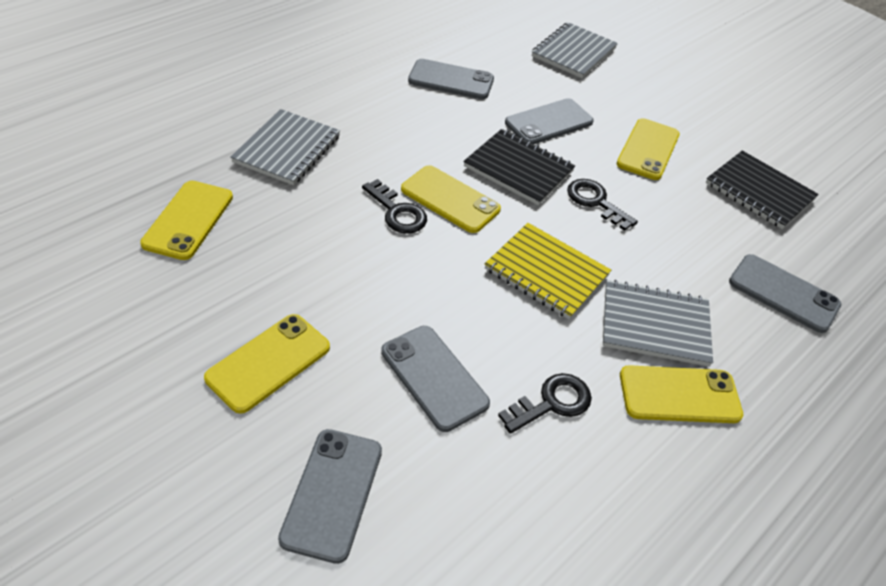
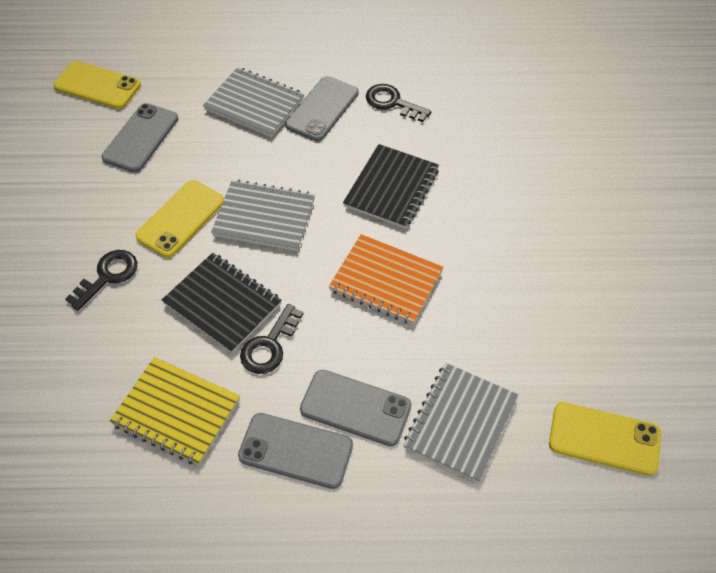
grey phone: 5 -> 4
orange notebook: 0 -> 1
yellow phone: 5 -> 3

